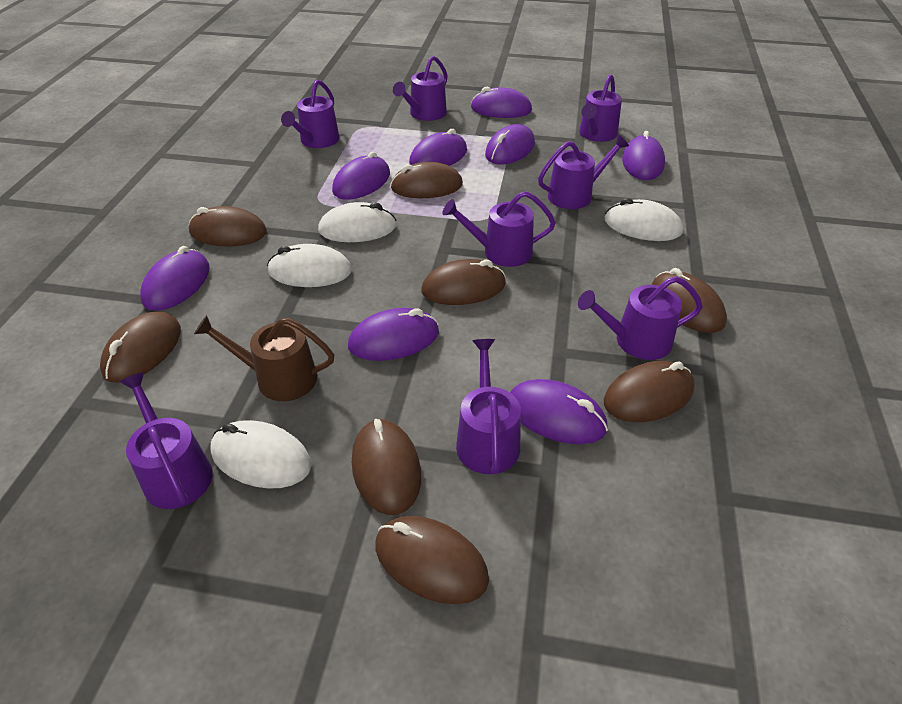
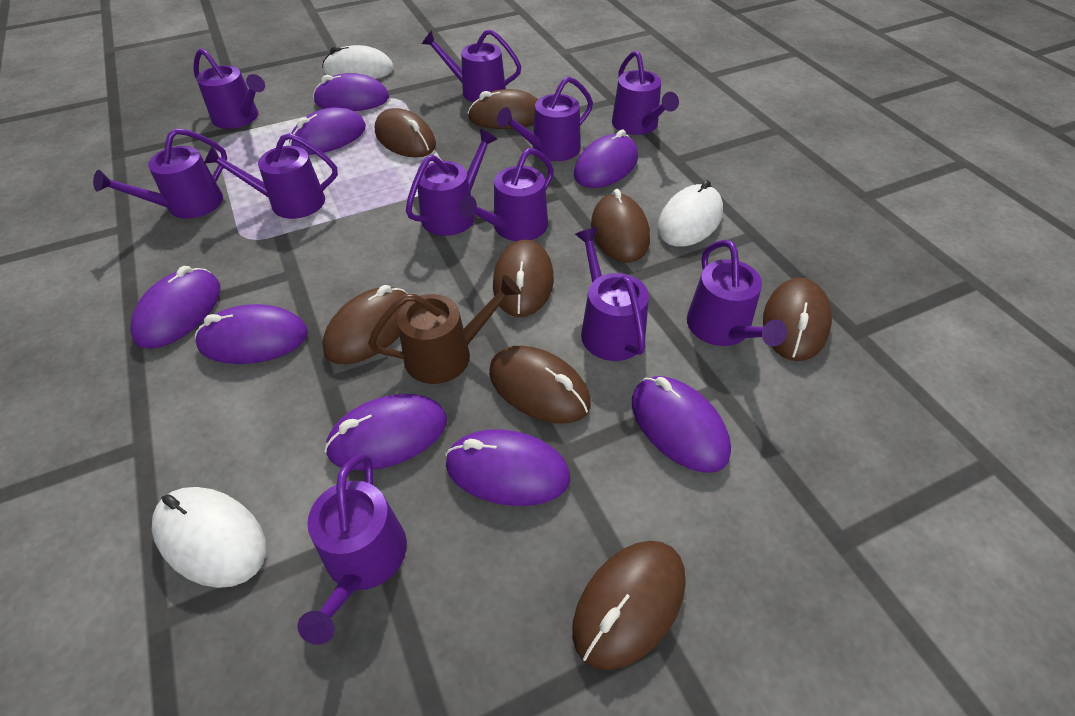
purple watering can: 8 -> 11
white mouse: 4 -> 3

